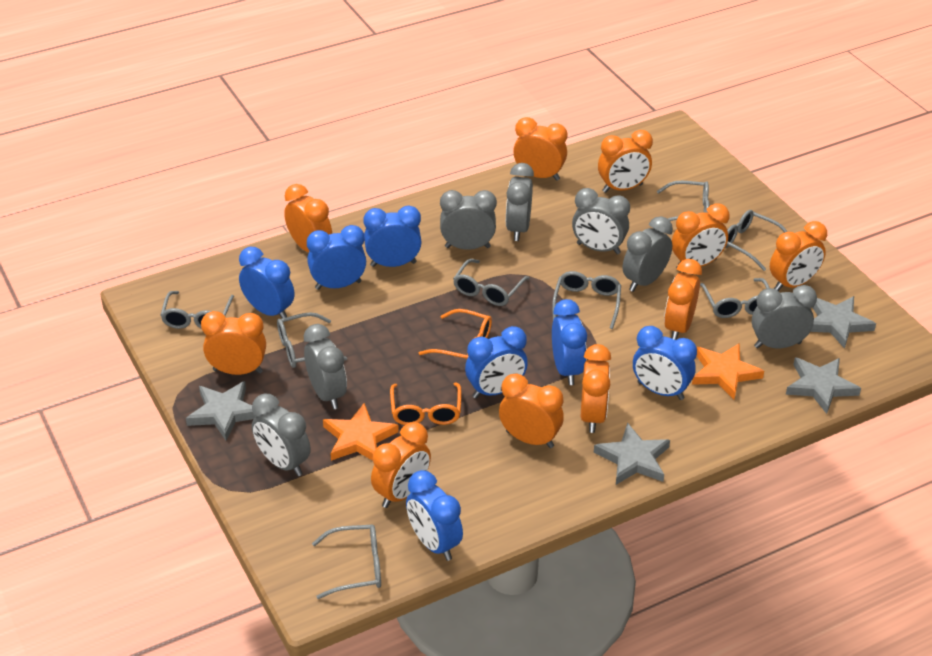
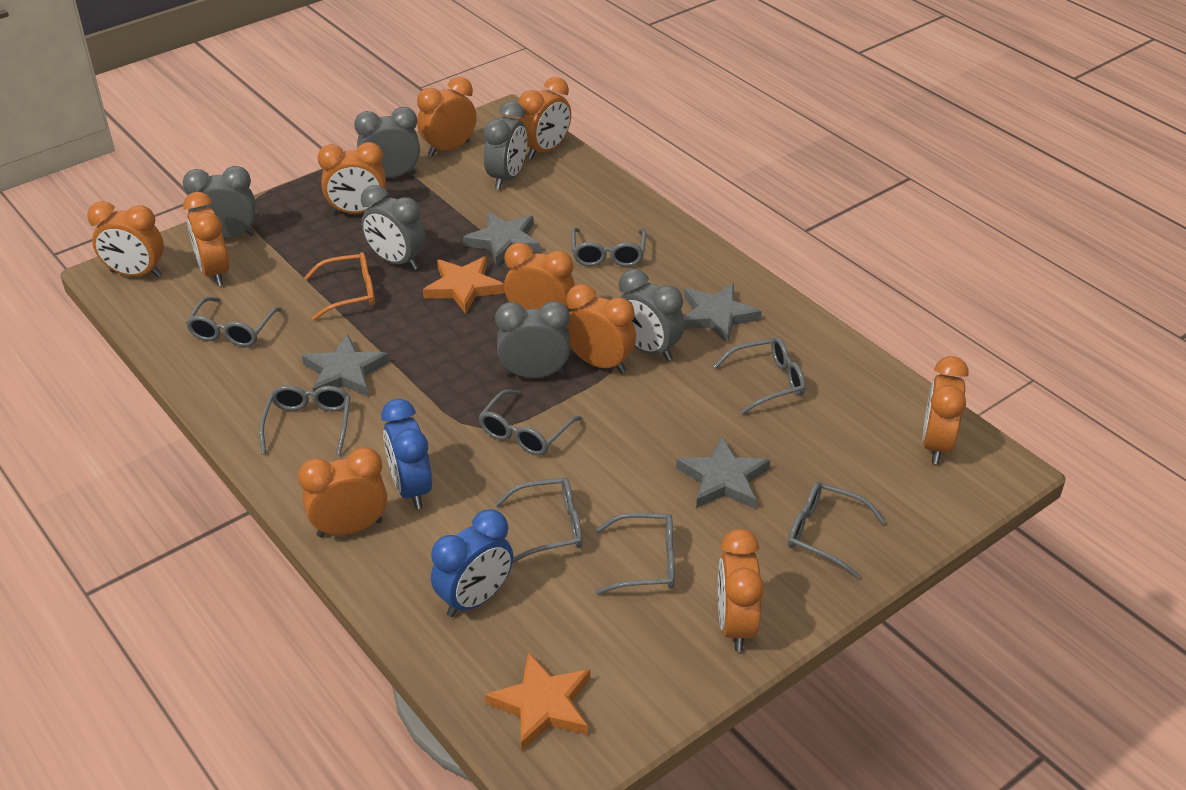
blue clock: 7 -> 2
grey clock: 7 -> 6
orange glasses: 2 -> 1

